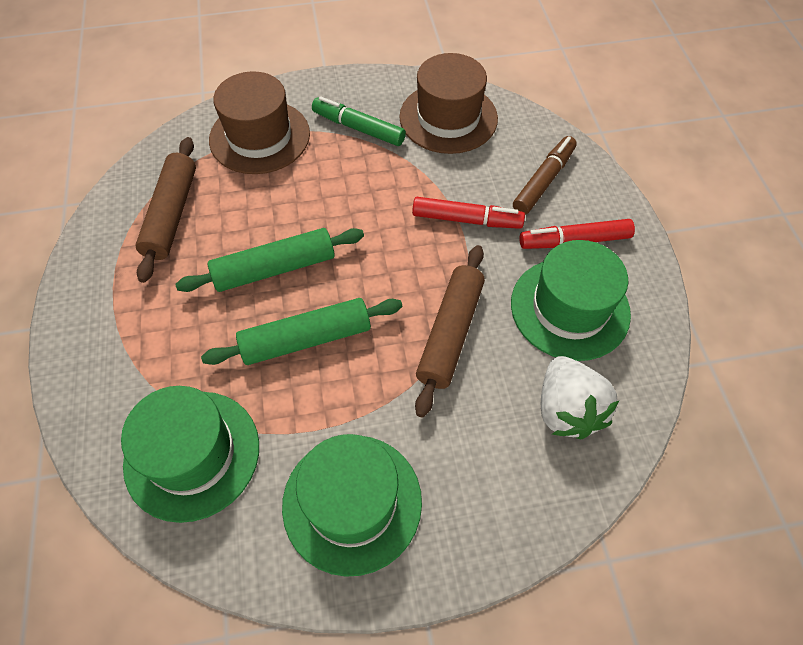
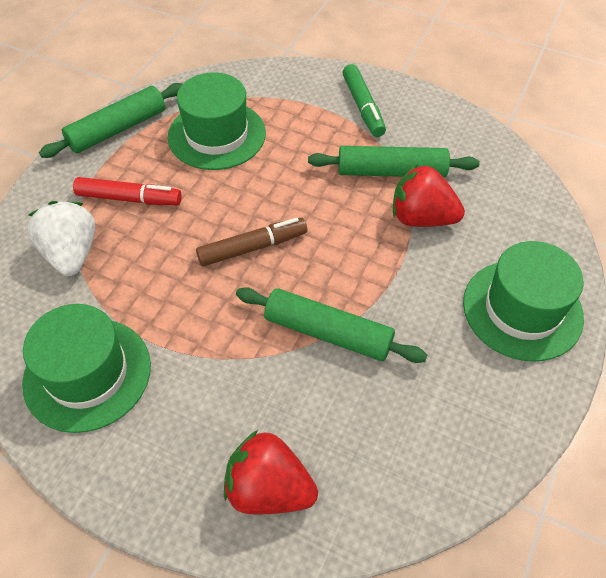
brown hat: 2 -> 0
brown rolling pin: 2 -> 0
green rolling pin: 2 -> 3
red marker: 2 -> 1
red strawberry: 0 -> 2

